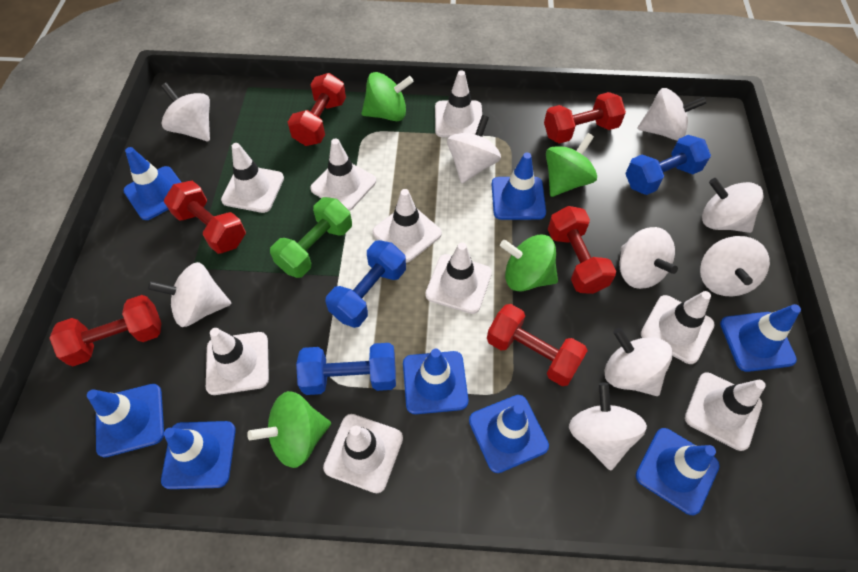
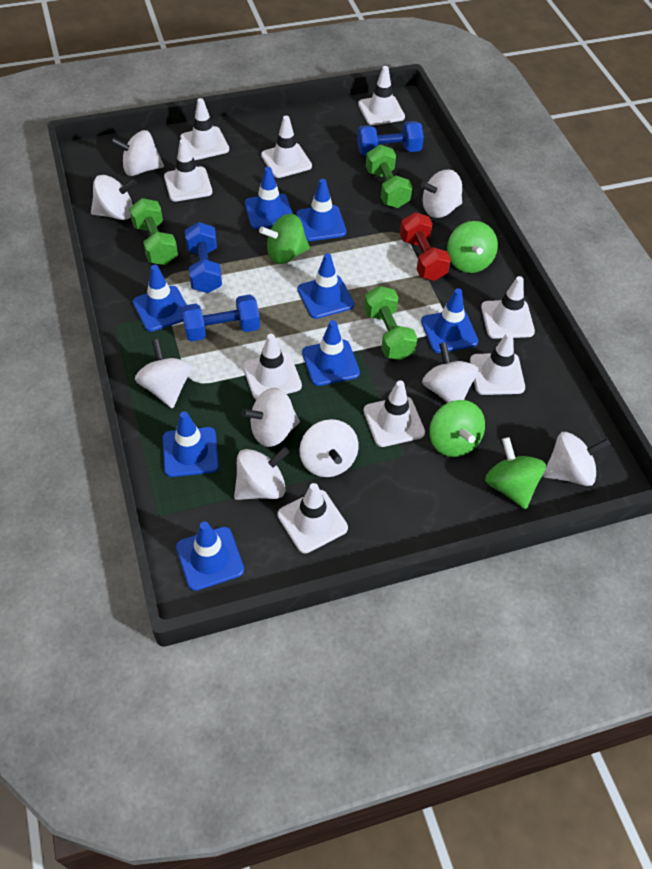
green dumbbell: 1 -> 3
red dumbbell: 6 -> 1

